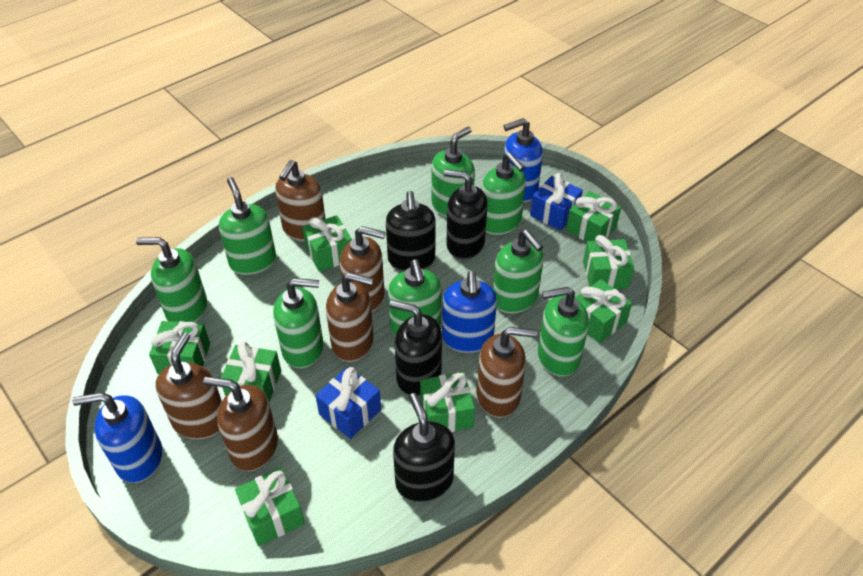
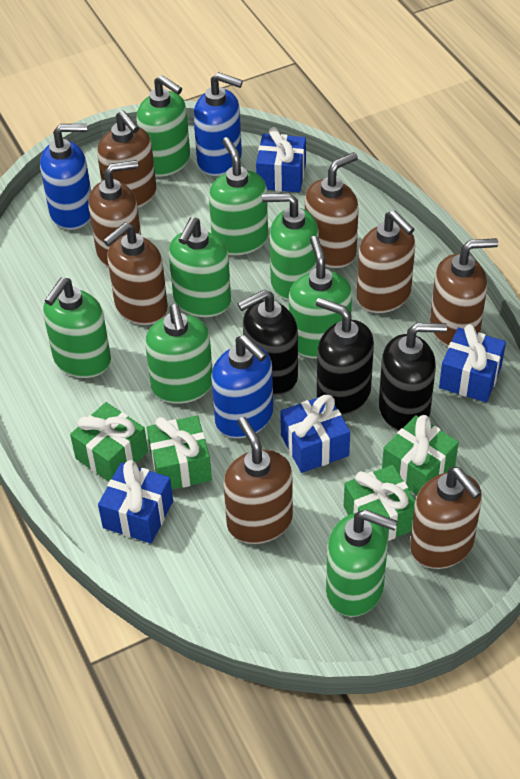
black soap dispenser: 4 -> 3
blue gift: 2 -> 4
brown soap dispenser: 6 -> 8
green gift: 8 -> 4

